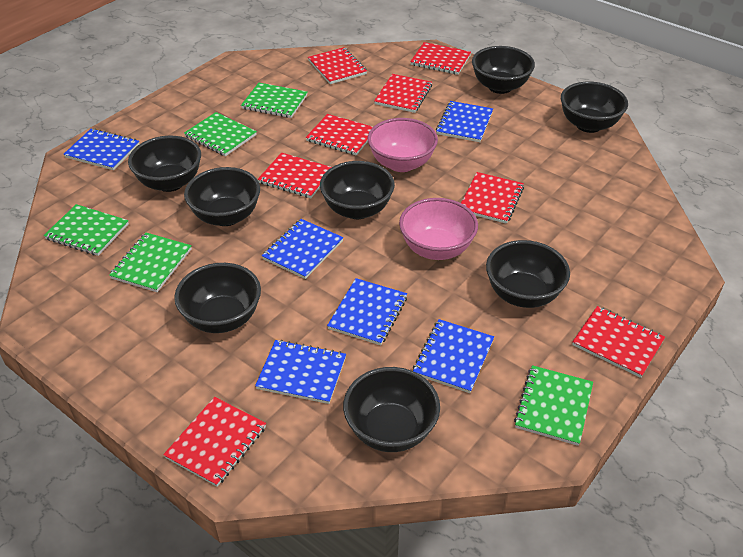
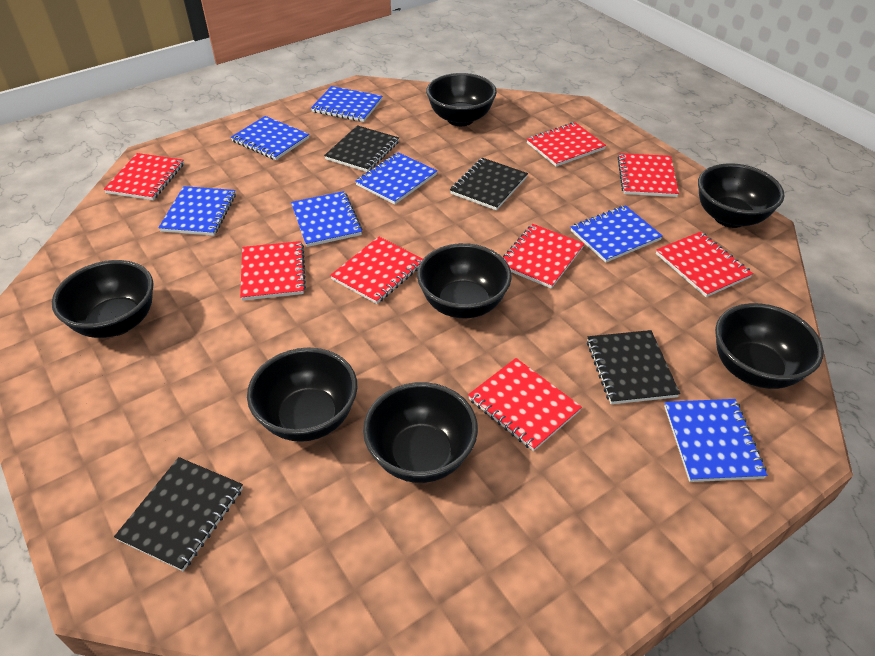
black bowl: 8 -> 7
black notebook: 0 -> 4
blue notebook: 6 -> 7
green notebook: 5 -> 0
pink bowl: 2 -> 0

